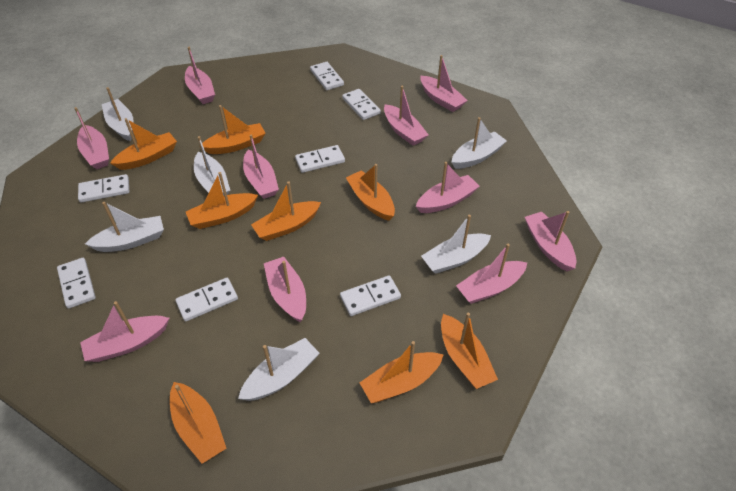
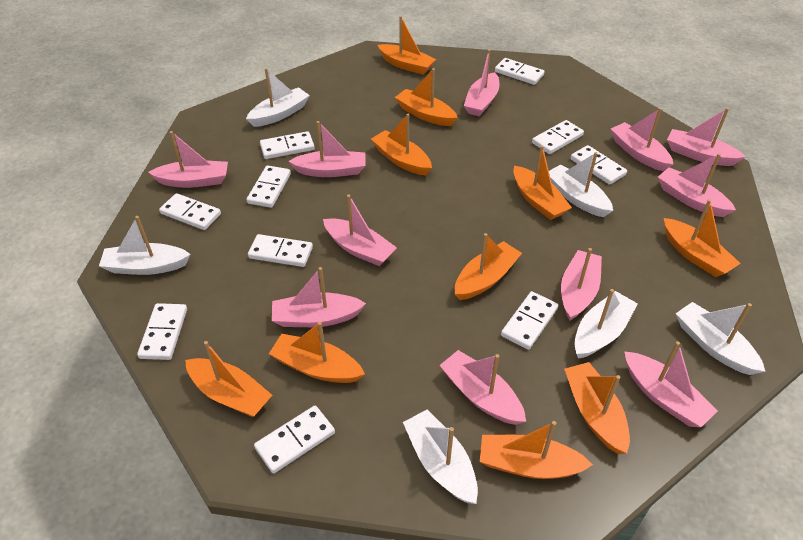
orange boat: 8 -> 10
pink boat: 10 -> 11
white domino: 7 -> 10

